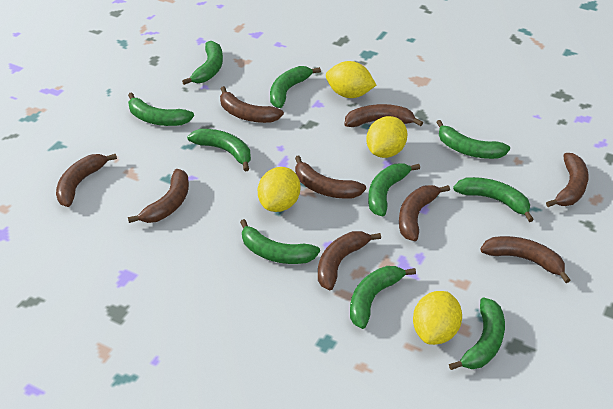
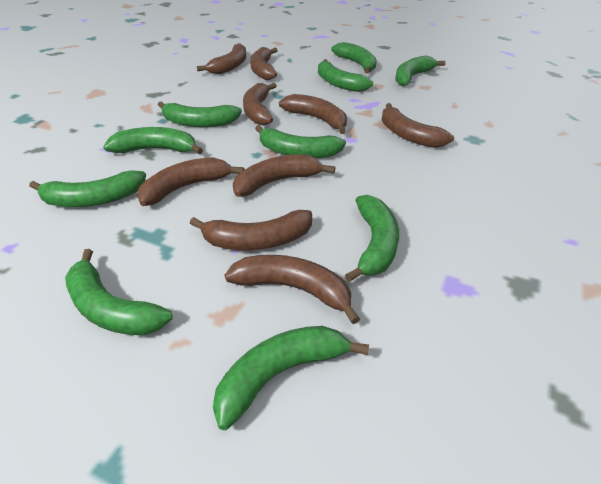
yellow lemon: 4 -> 0

